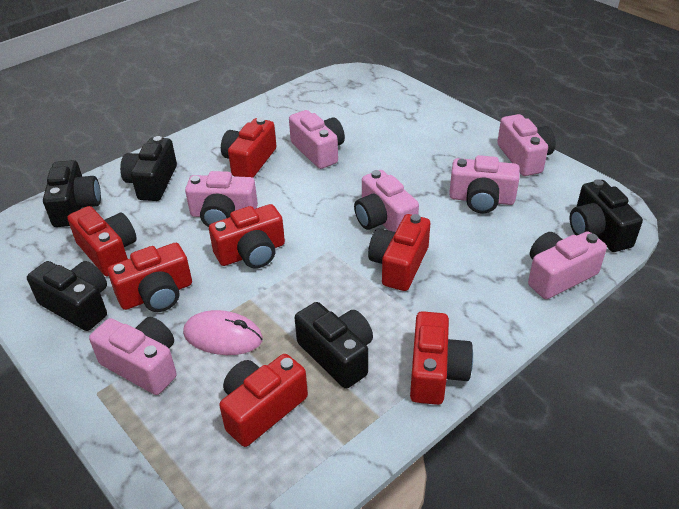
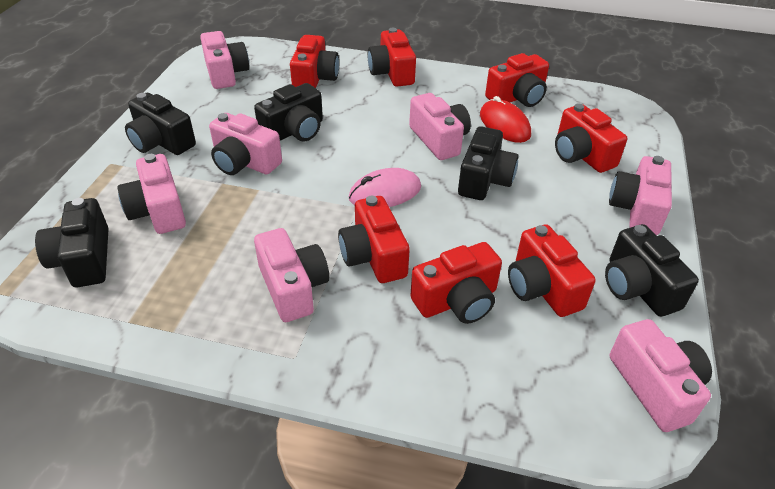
red mouse: 0 -> 1

